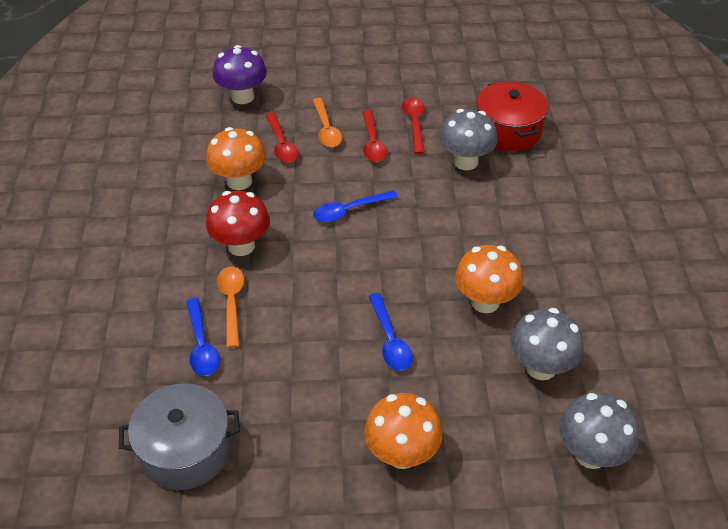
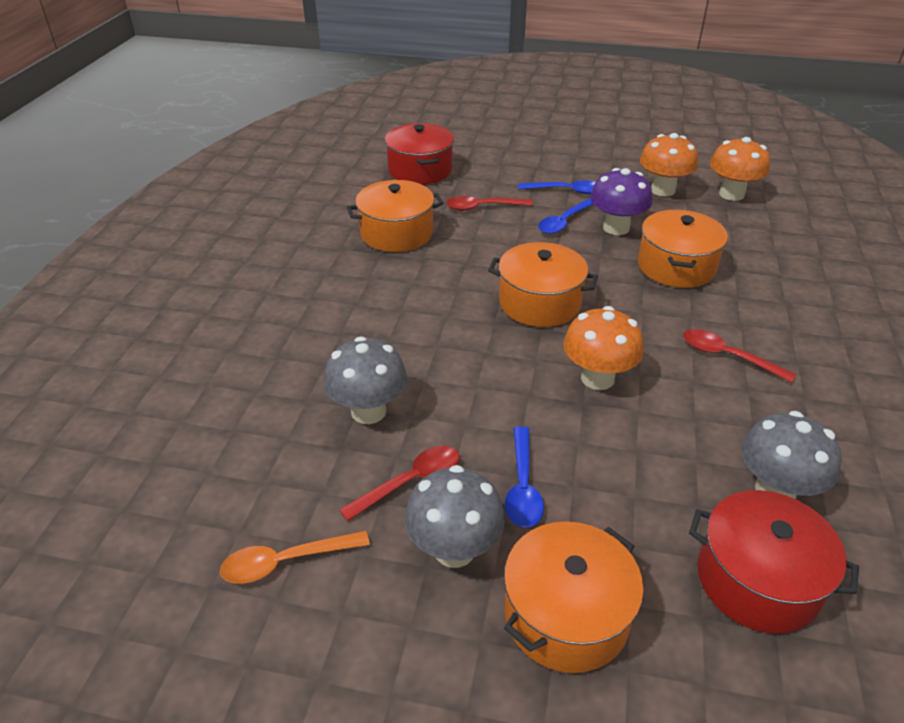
grey pot: 1 -> 0
orange pot: 0 -> 4
orange spoon: 2 -> 1
red mushroom: 1 -> 0
red pot: 1 -> 2

